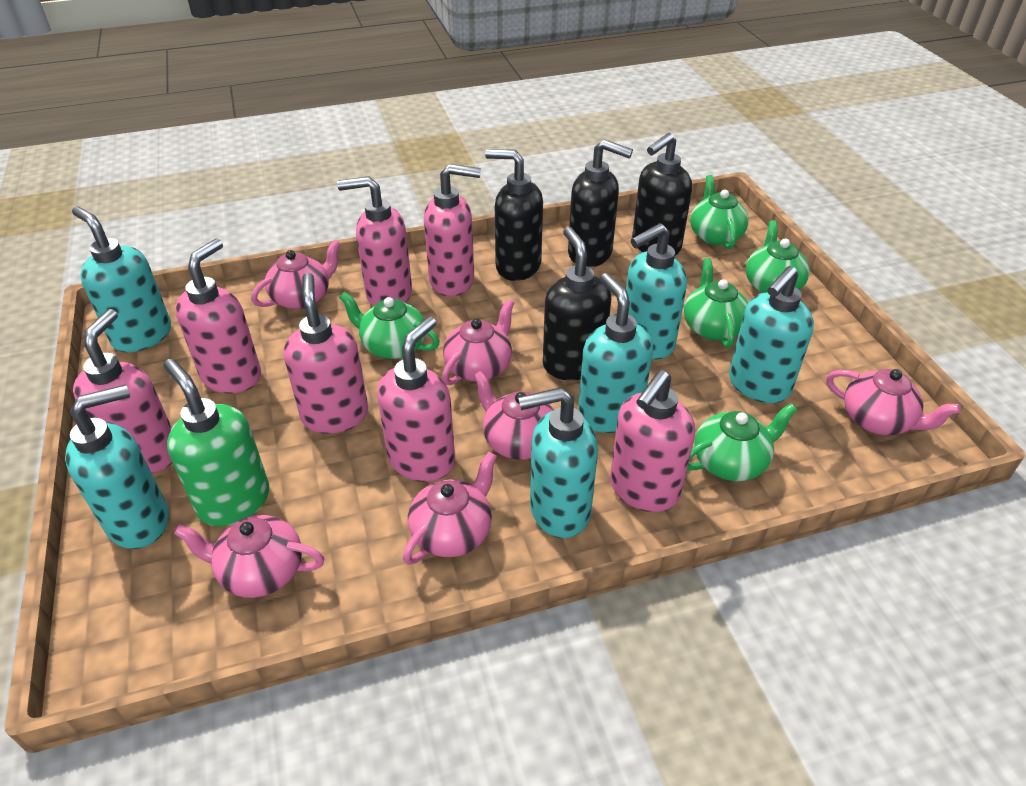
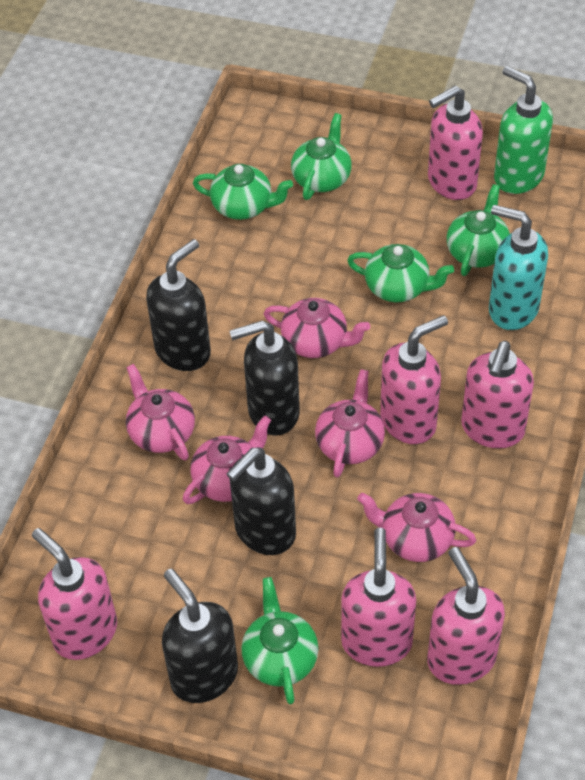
pink soap dispenser: 7 -> 6
pink teapot: 6 -> 5
turquoise soap dispenser: 6 -> 1

